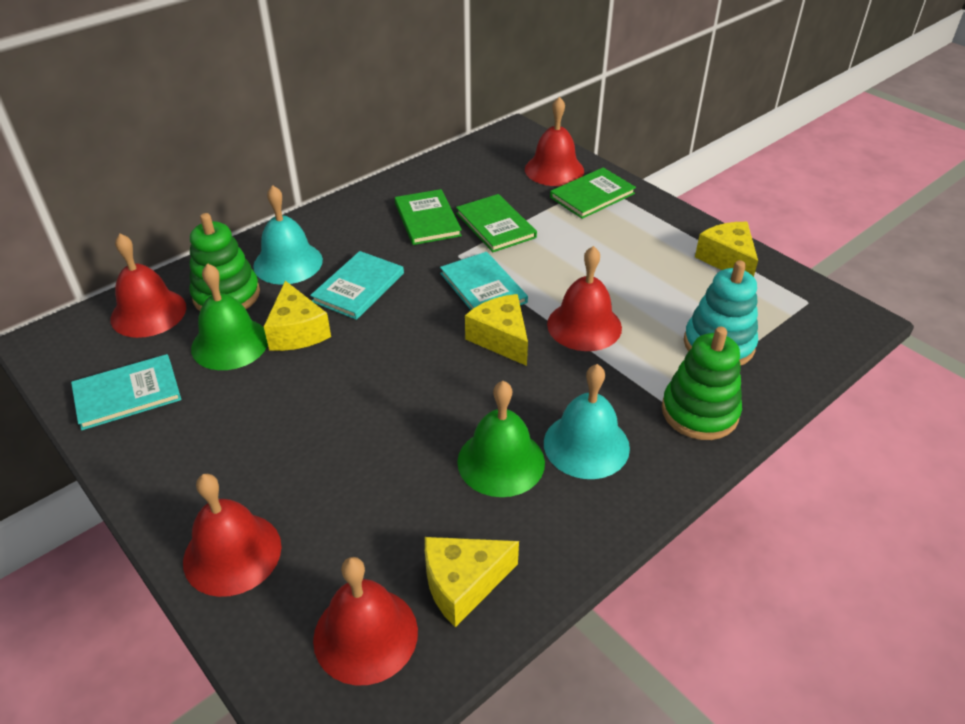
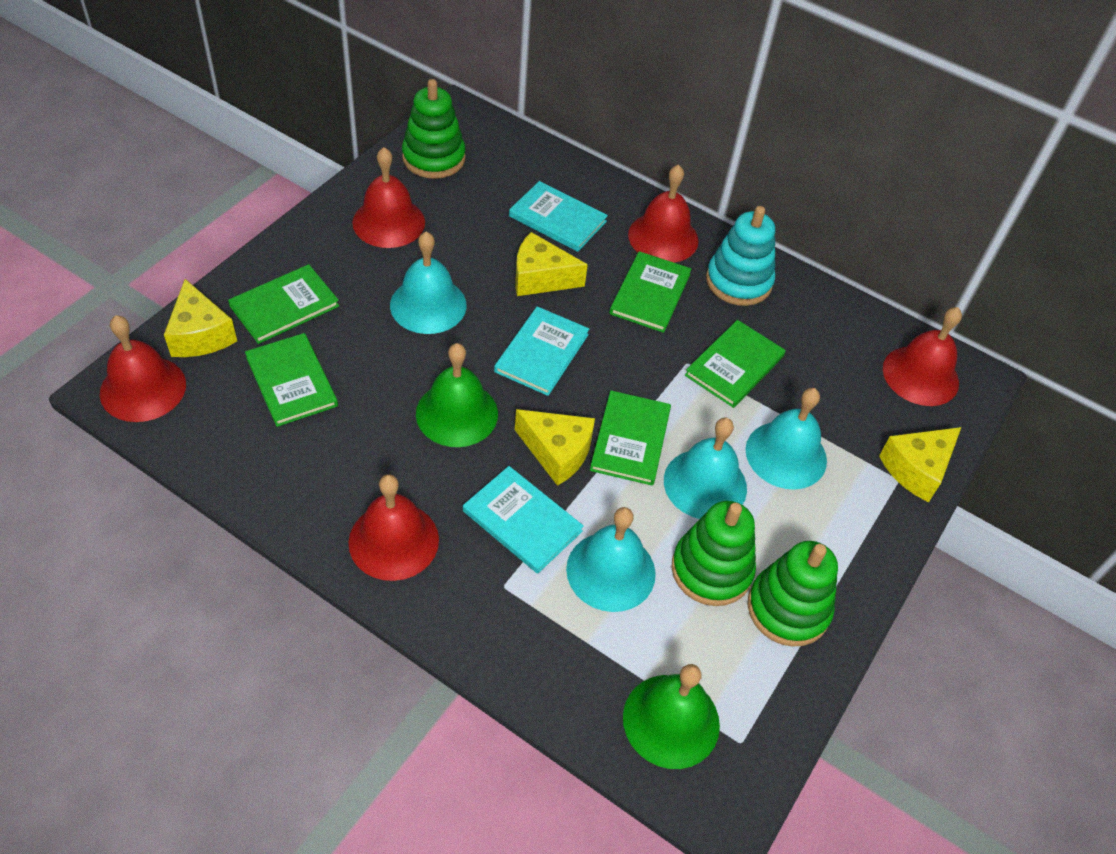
green book: 3 -> 5
green stacking toy: 2 -> 3
turquoise bell: 2 -> 4

